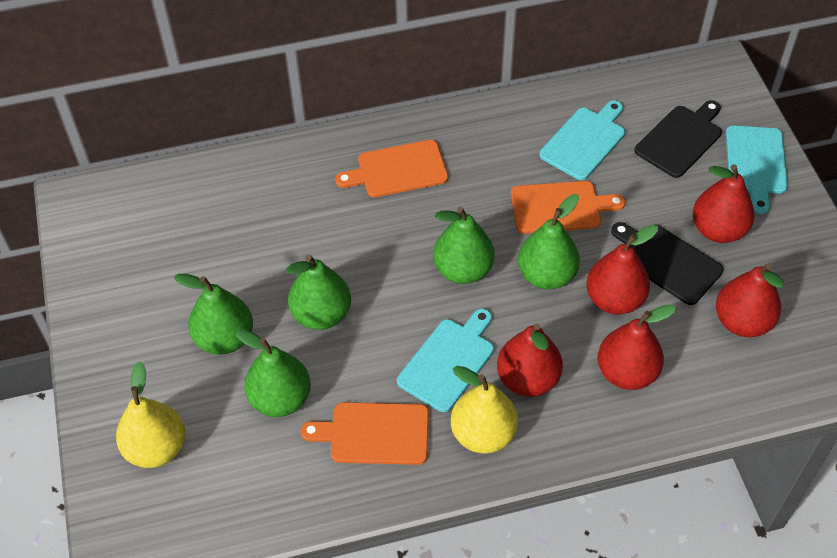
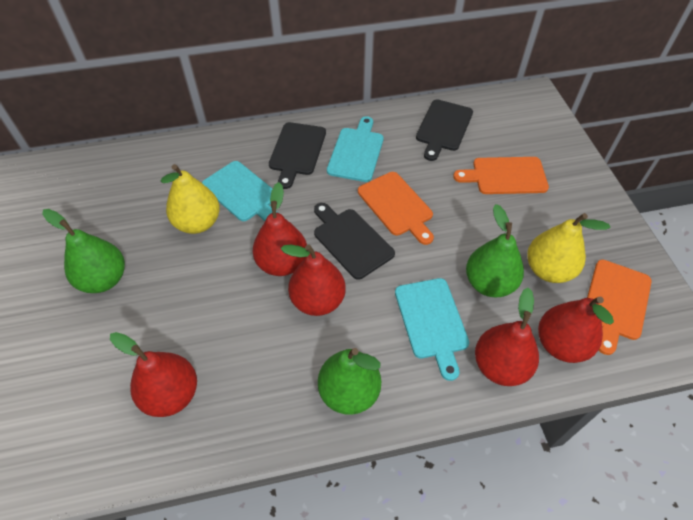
black cutting board: 2 -> 3
green pear: 5 -> 3

